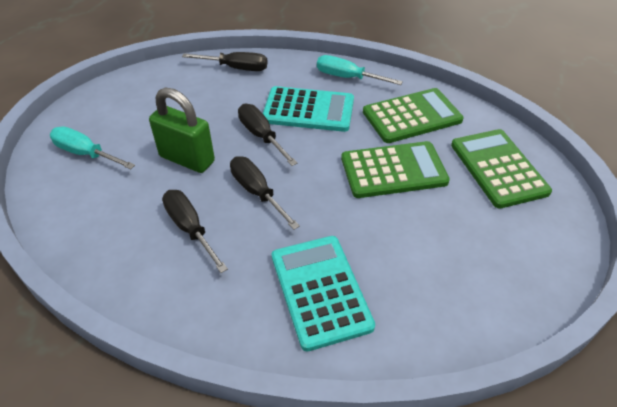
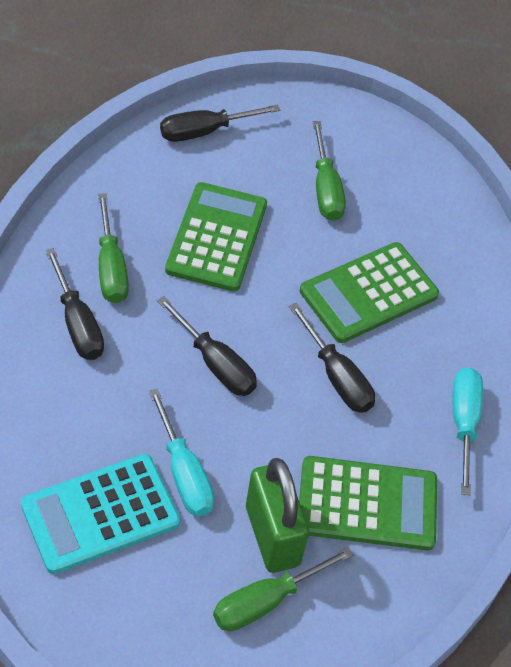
green screwdriver: 0 -> 3
turquoise calculator: 2 -> 1

